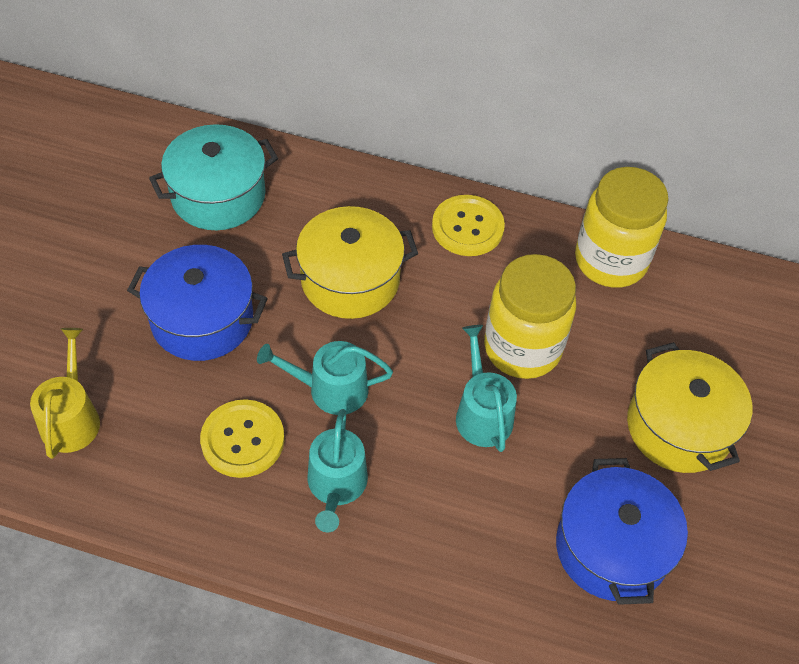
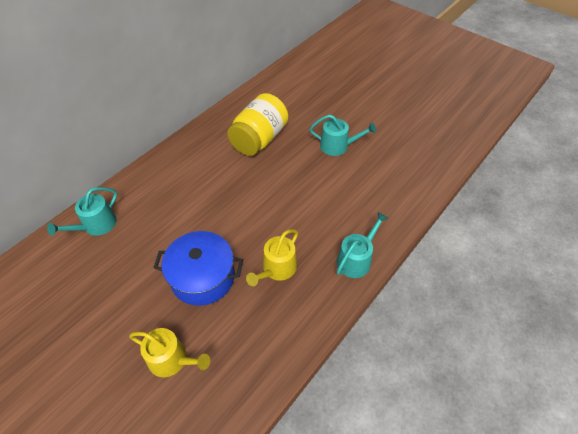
blue pot: 2 -> 1
turquoise pot: 1 -> 0
yellow button: 2 -> 0
yellow jar: 2 -> 1
yellow pot: 2 -> 0
yellow watering can: 1 -> 2

